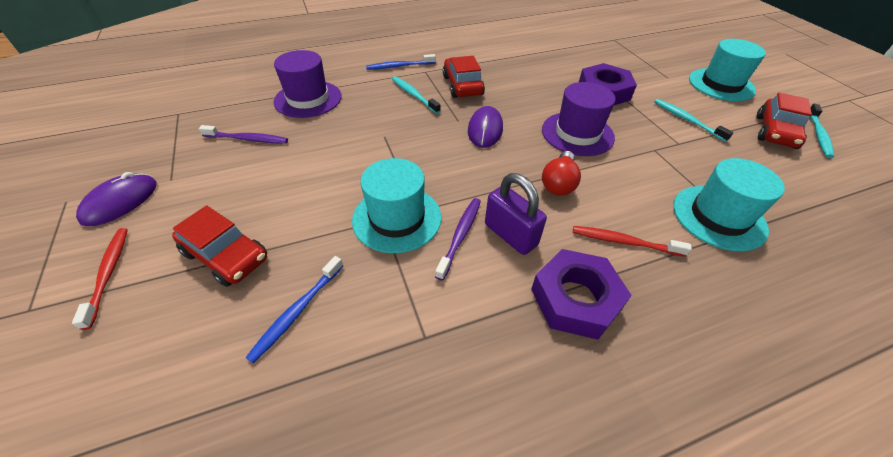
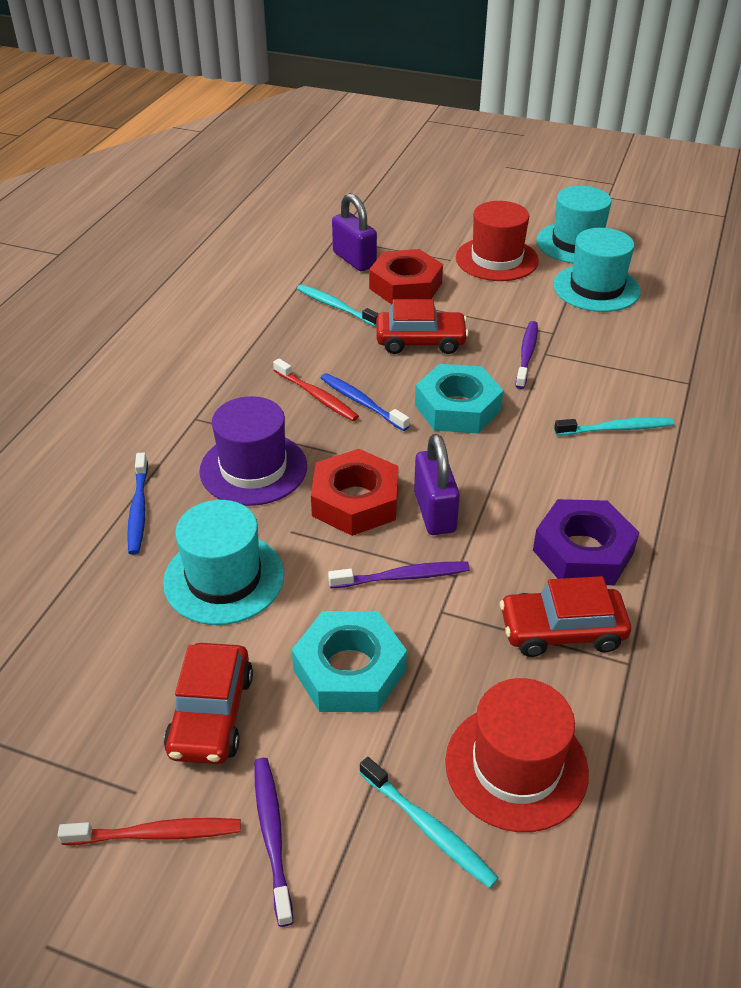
purple hat: 2 -> 1
purple mouse: 2 -> 0
purple nut: 2 -> 1
purple padlock: 1 -> 2
purple toothbrush: 2 -> 3
red hat: 0 -> 2
red light bulb: 1 -> 0
red nut: 0 -> 2
turquoise nut: 0 -> 2

